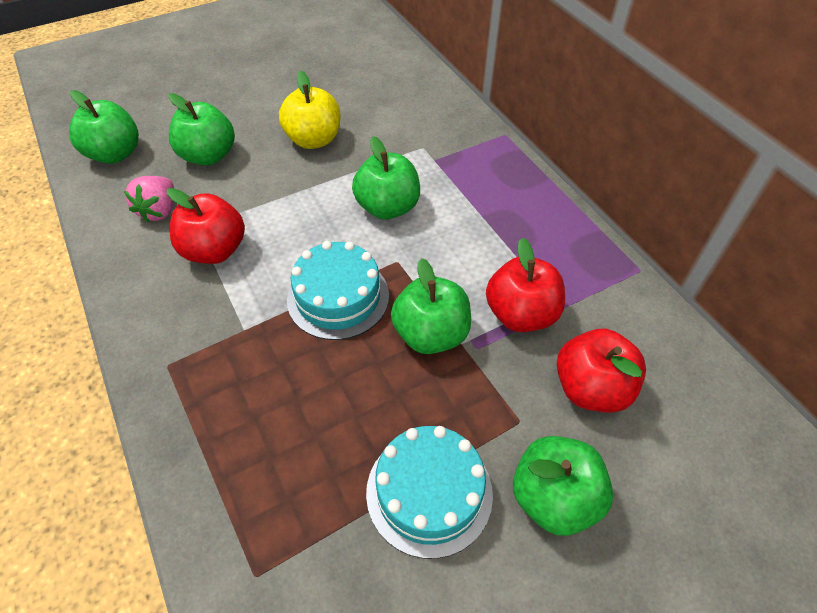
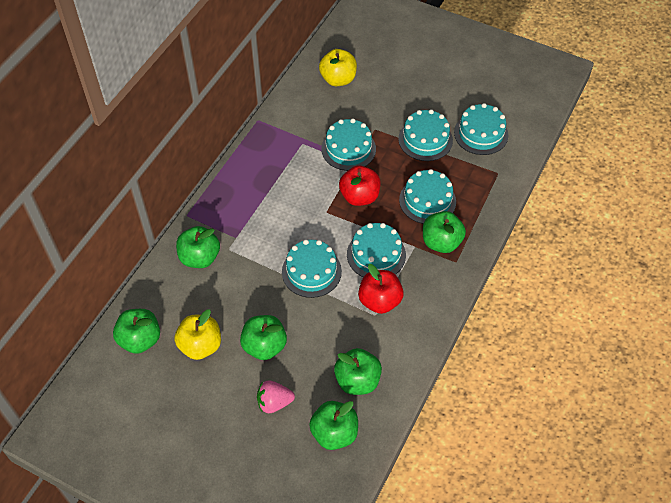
green apple: 5 -> 6
red apple: 3 -> 2
turquoise cake: 2 -> 6
yellow apple: 1 -> 2

